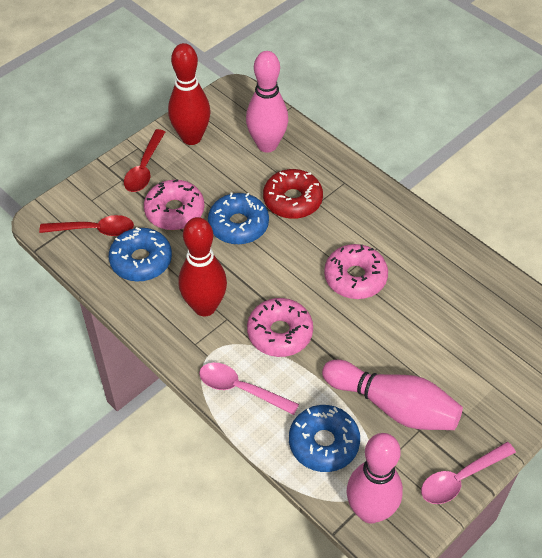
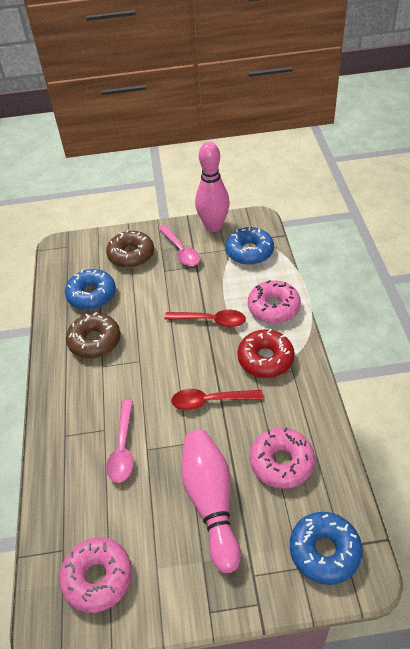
brown donut: 0 -> 2
pink bowling pin: 3 -> 2
red bowling pin: 2 -> 0

